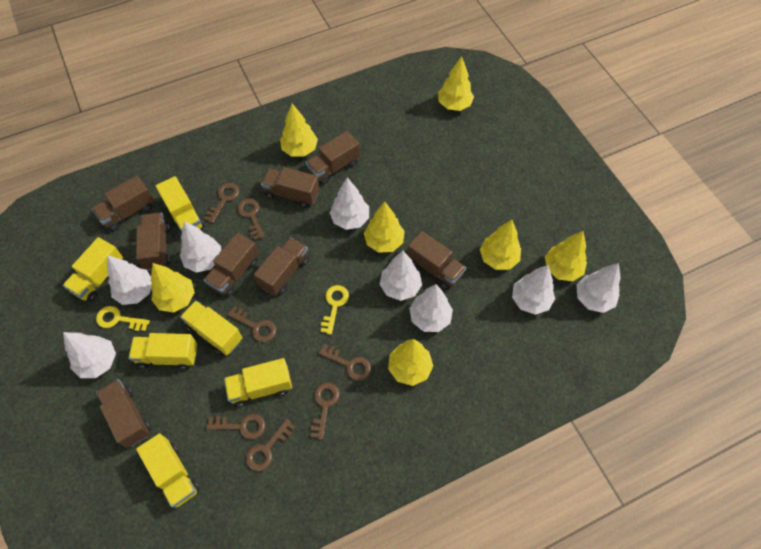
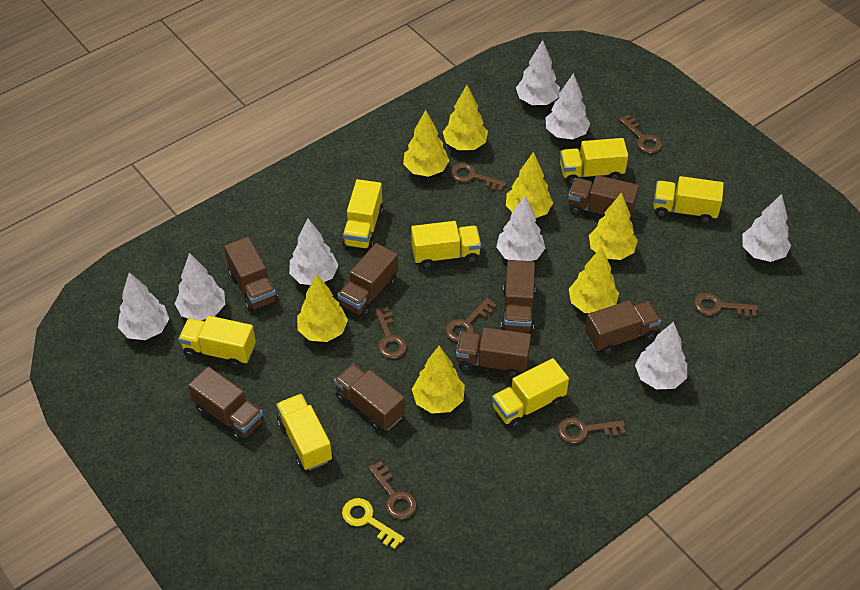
yellow key: 2 -> 1
yellow truck: 6 -> 7

